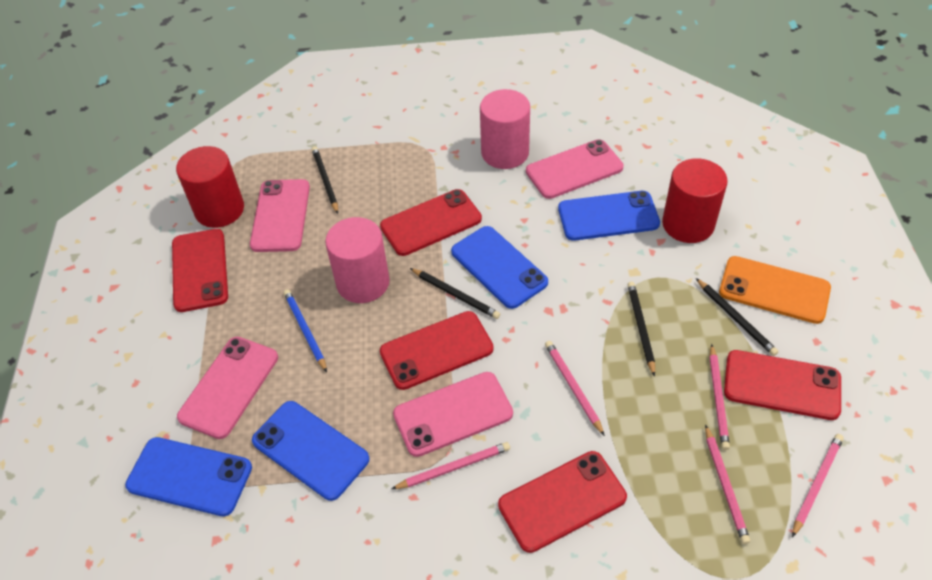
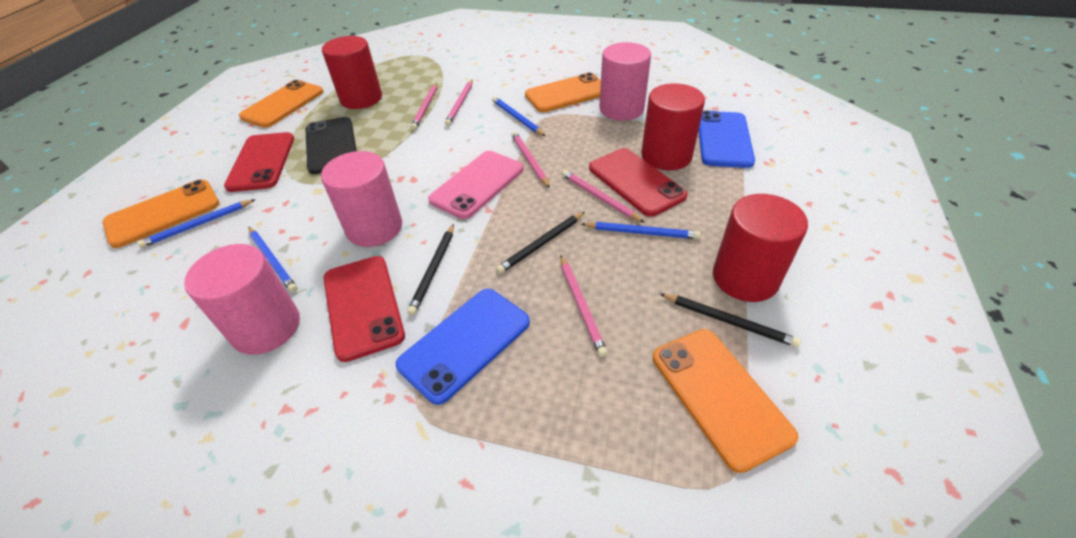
black pencil: 4 -> 3
black phone: 0 -> 1
blue pencil: 1 -> 4
blue phone: 4 -> 2
orange phone: 1 -> 4
pink cylinder: 2 -> 3
pink phone: 4 -> 1
red cylinder: 2 -> 3
red phone: 5 -> 3

